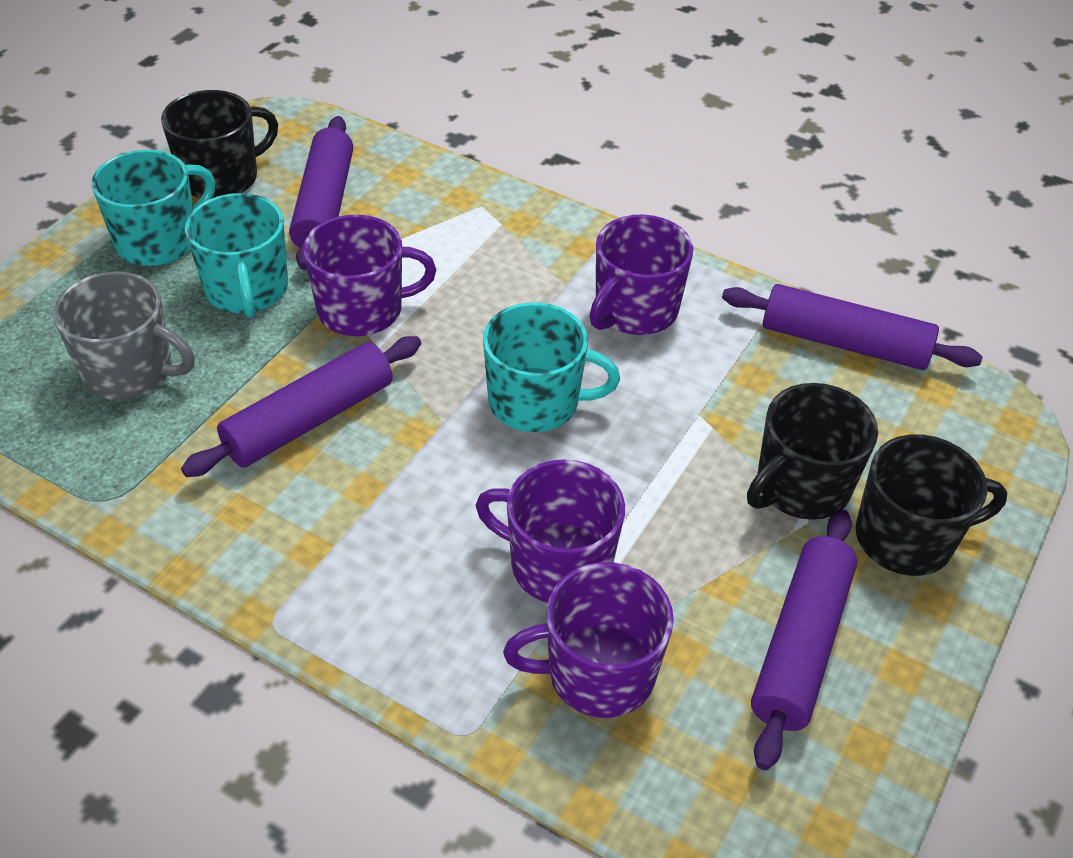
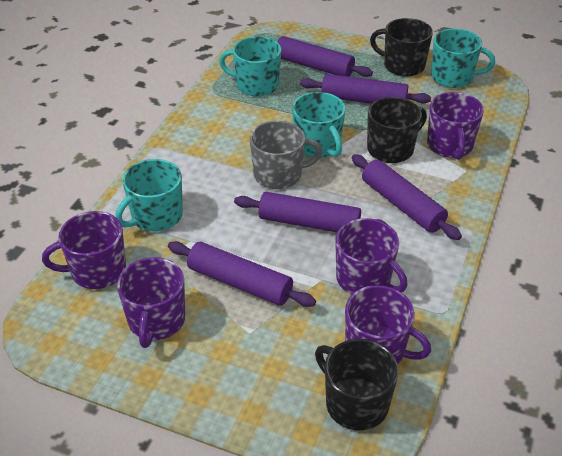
purple mug: 4 -> 5
purple rolling pin: 4 -> 5
turquoise mug: 3 -> 4

